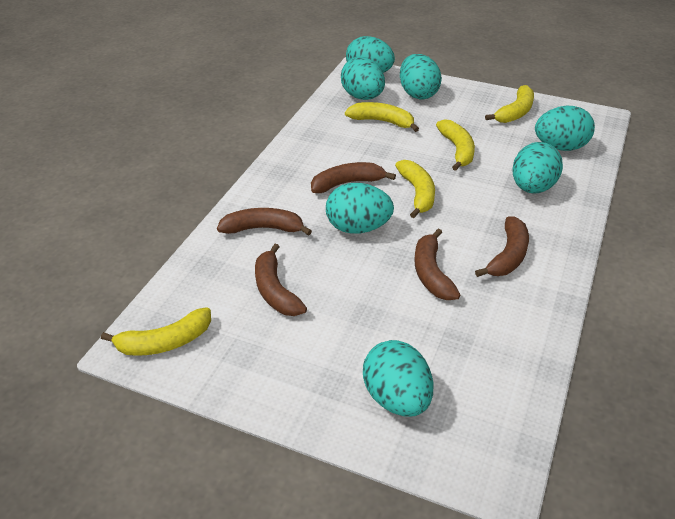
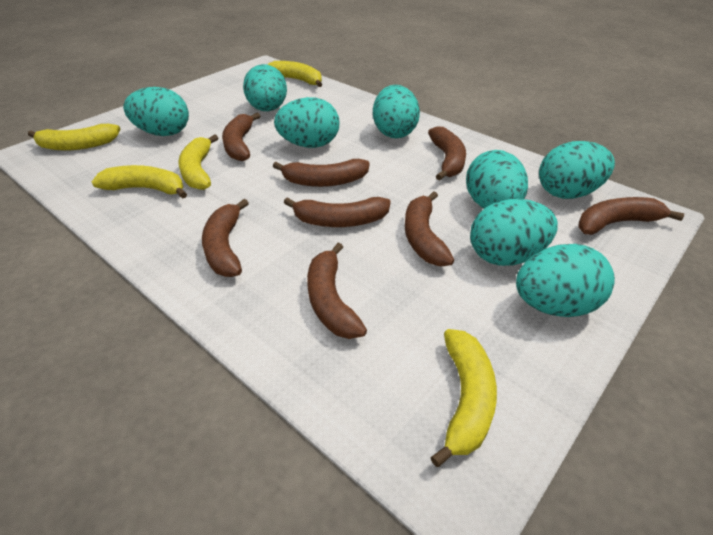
brown banana: 5 -> 8
turquoise egg: 7 -> 8

